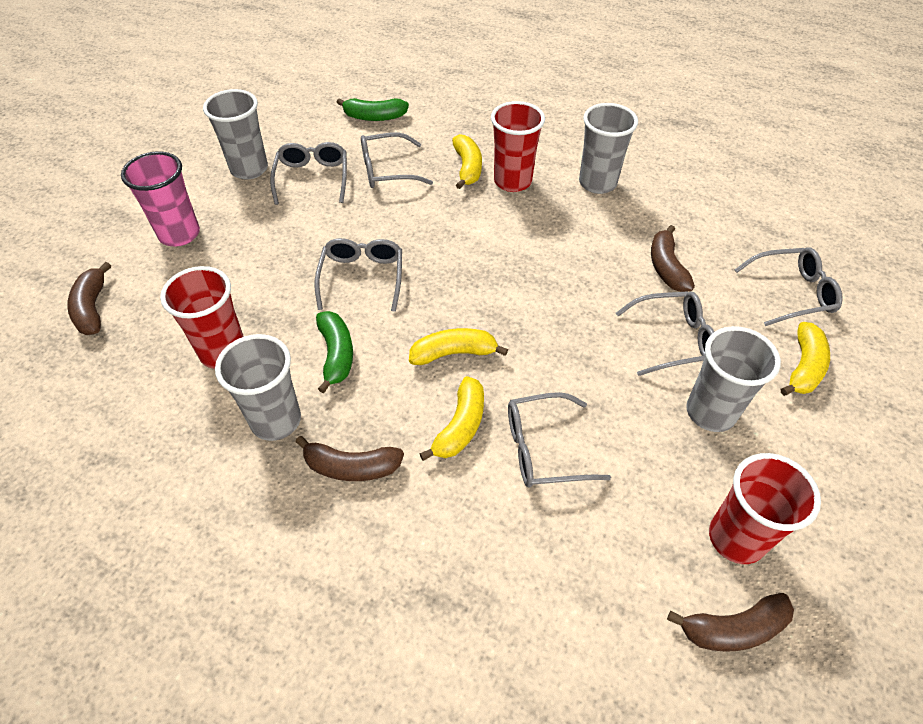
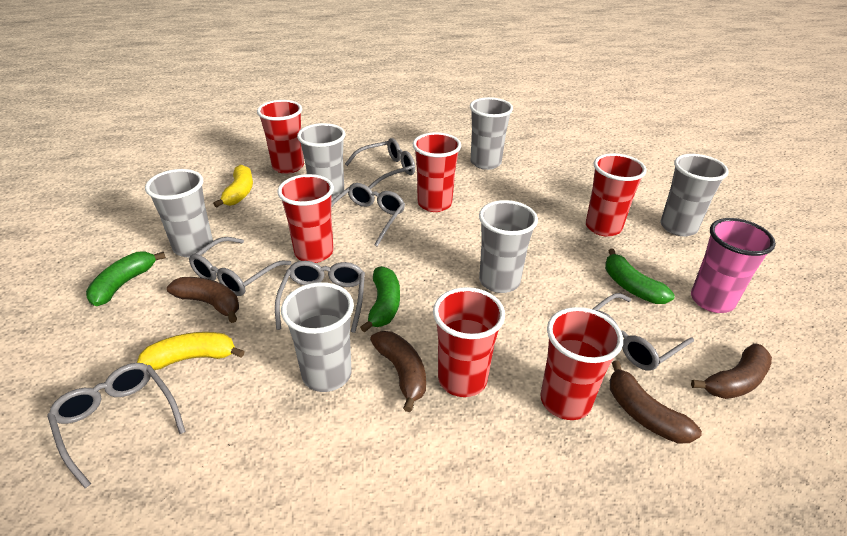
green banana: 2 -> 3
grey cup: 4 -> 6
red cup: 3 -> 6
yellow banana: 4 -> 2

